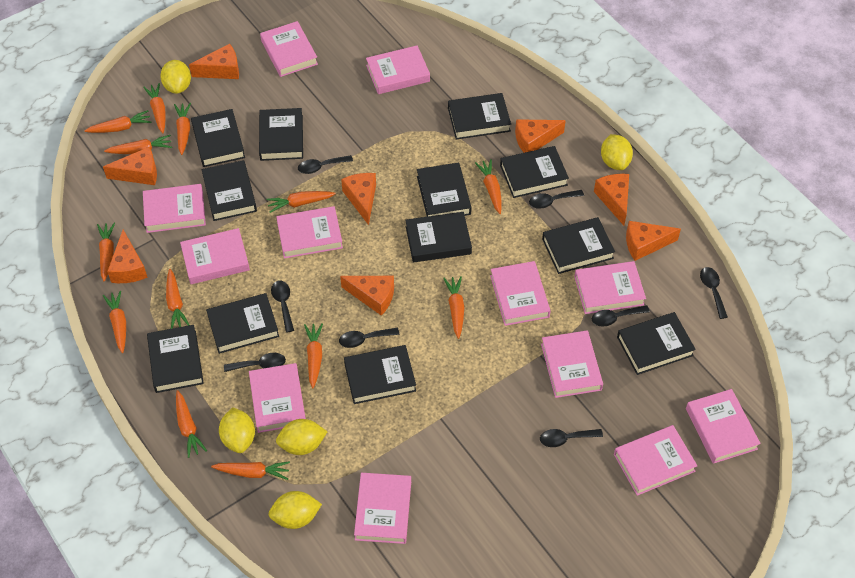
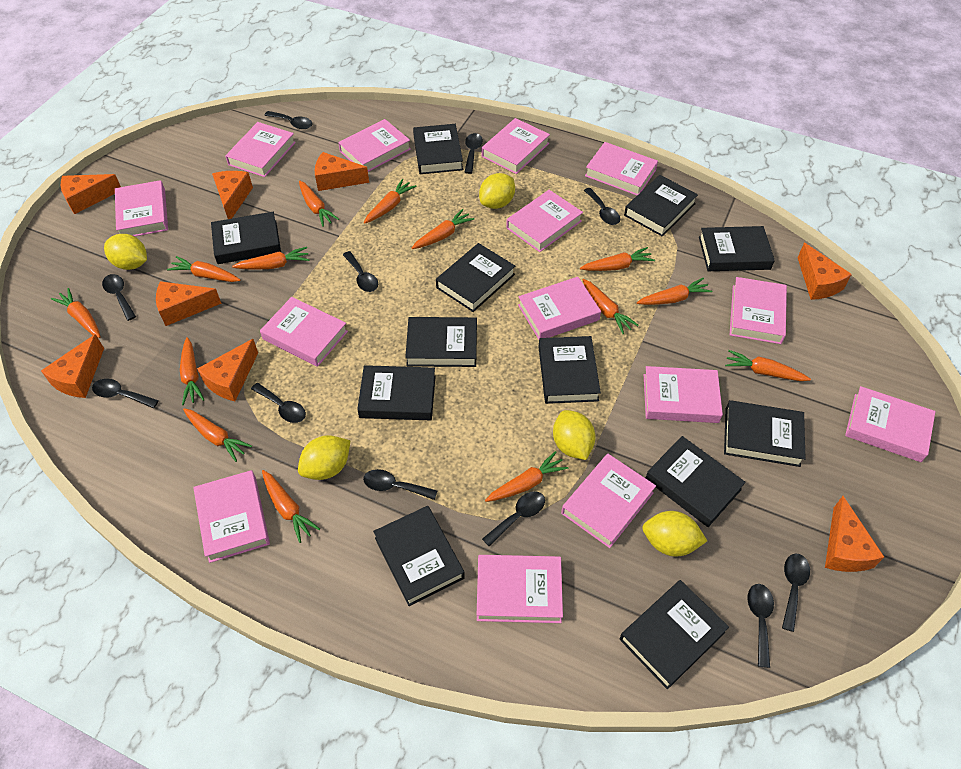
black spoon: 8 -> 11
orange carrot: 13 -> 14
pink book: 12 -> 14

